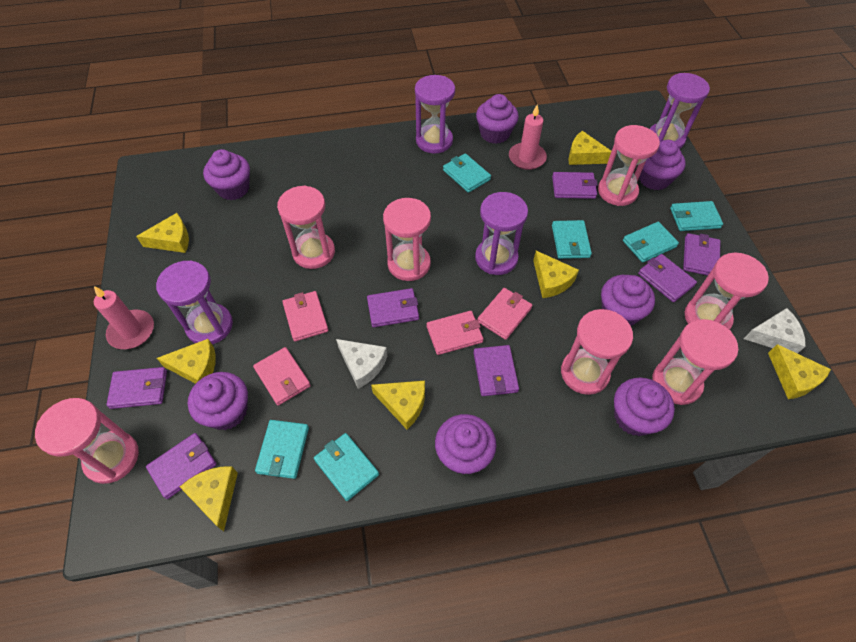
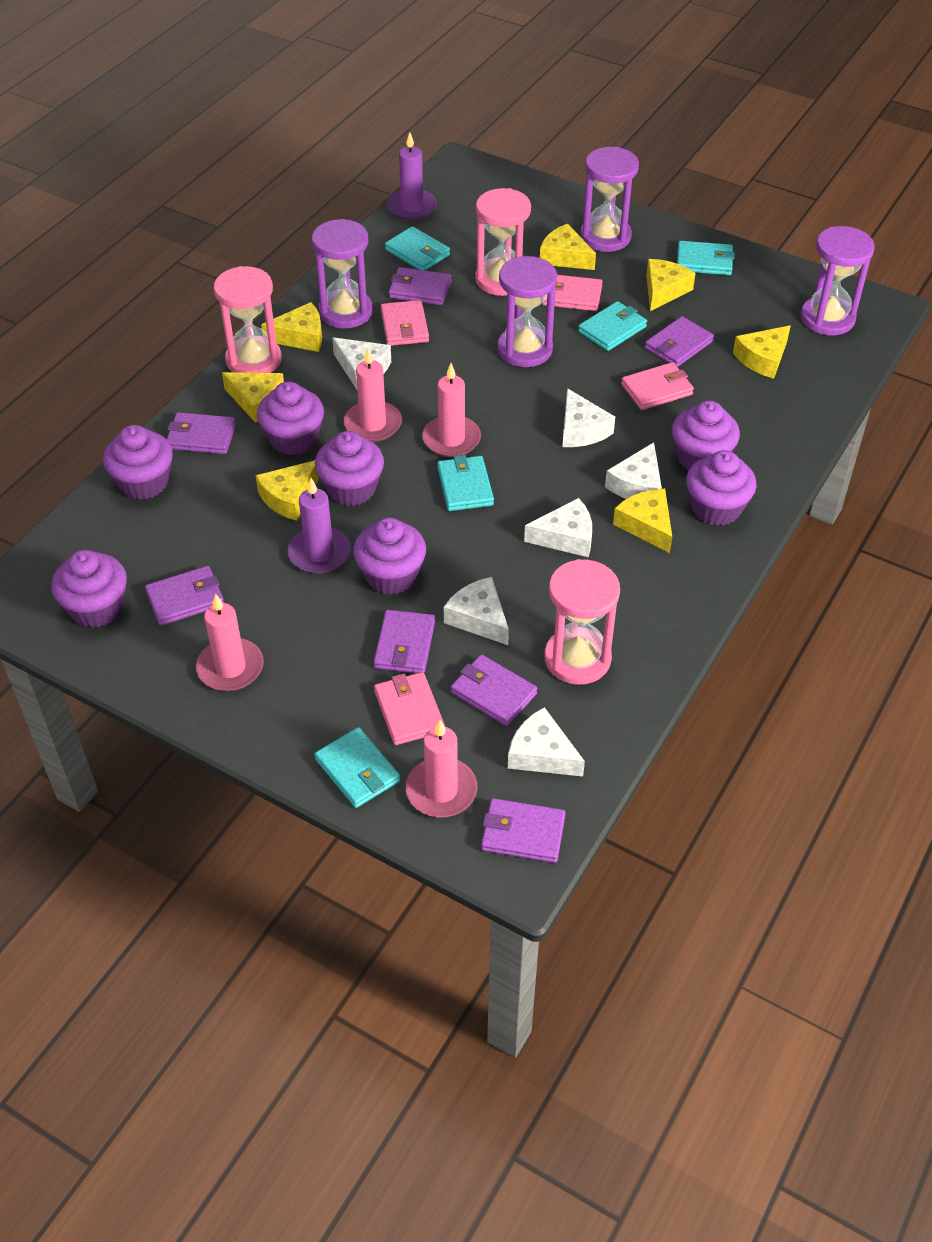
pink candle: 2 -> 4
pink hourglass: 7 -> 3
purple candle: 0 -> 2
turquoise wallet: 6 -> 5
white cheese: 2 -> 6

